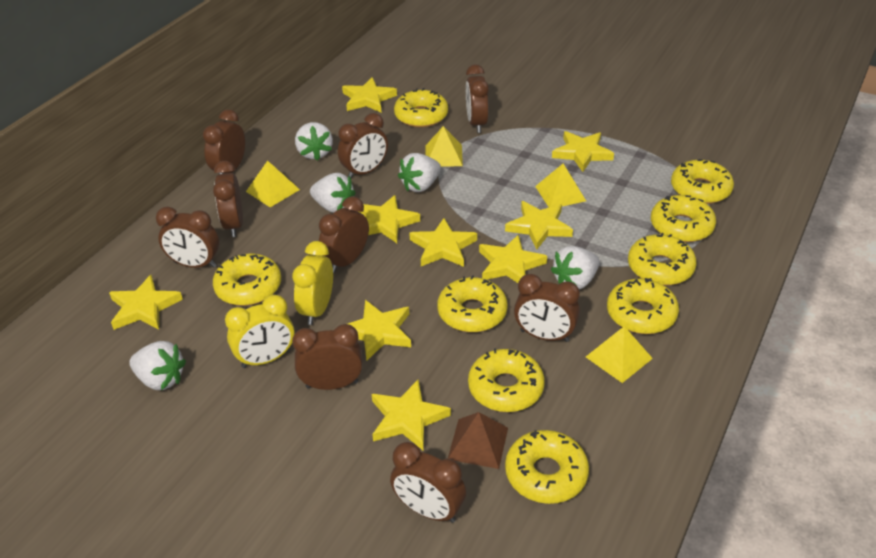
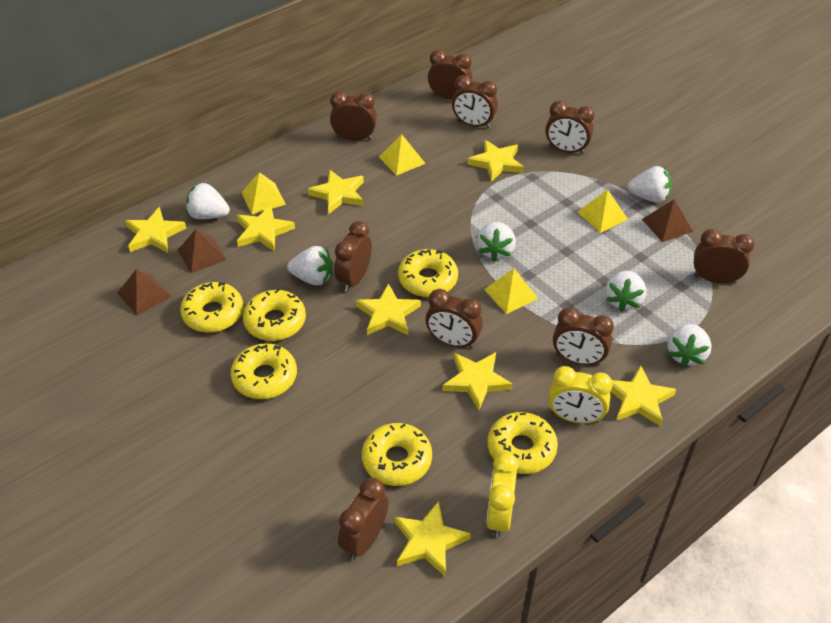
brown pyramid: 1 -> 3
white strawberry: 5 -> 6
yellow donut: 9 -> 6
yellow star: 9 -> 8

